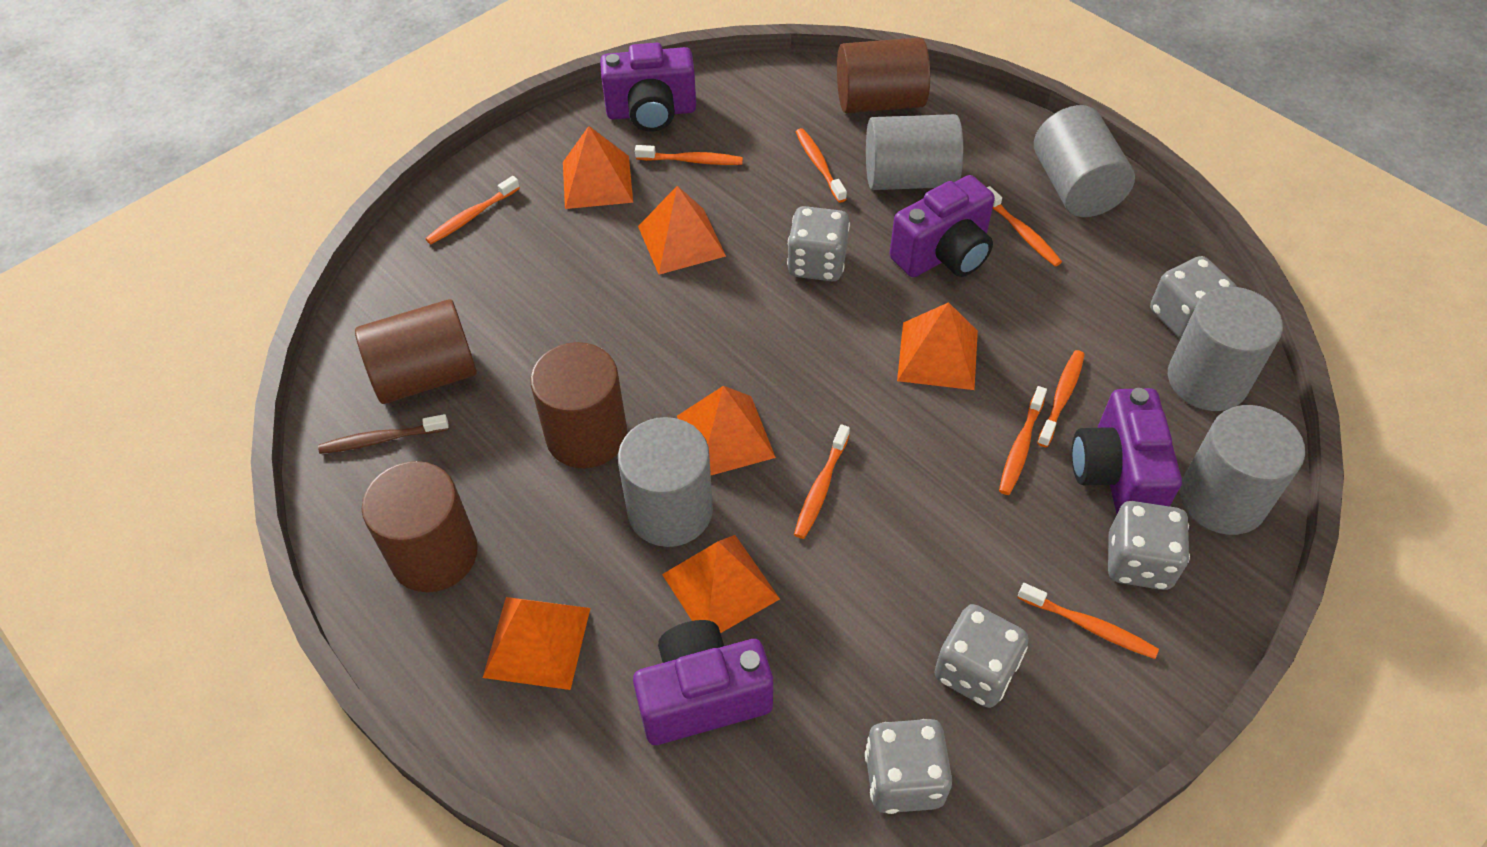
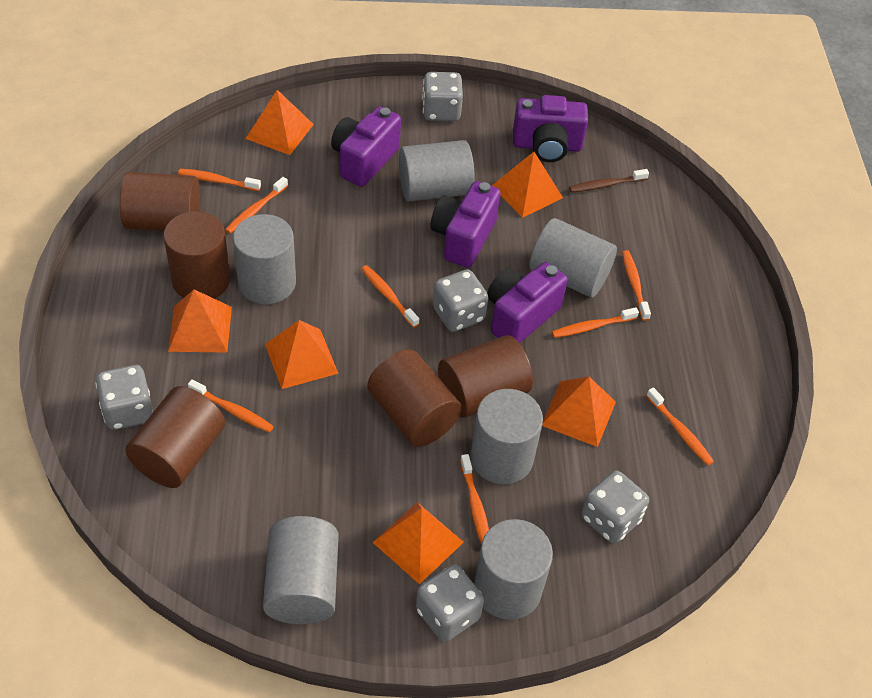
brown cylinder: 4 -> 5
grey cylinder: 5 -> 6

